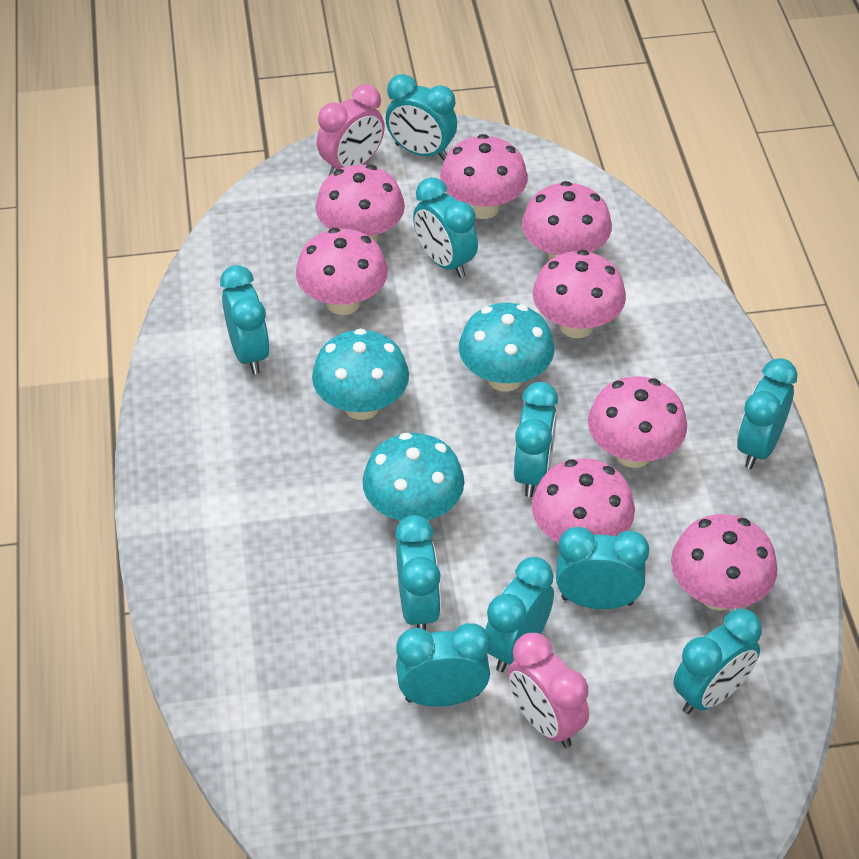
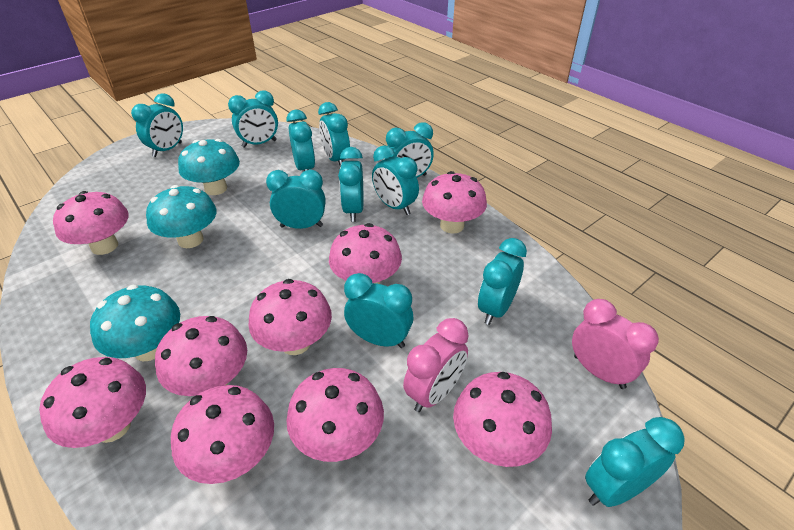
pink mushroom: 8 -> 9
turquoise clock: 10 -> 11

